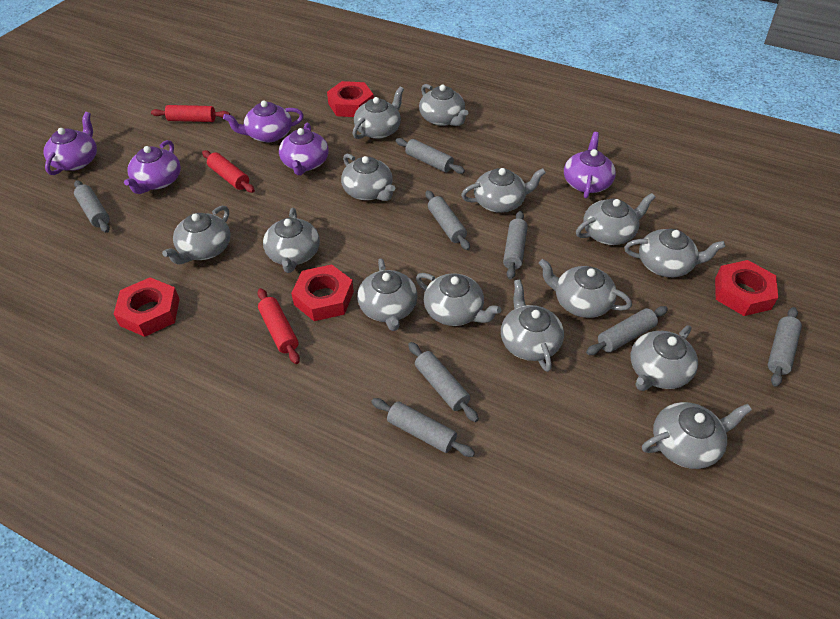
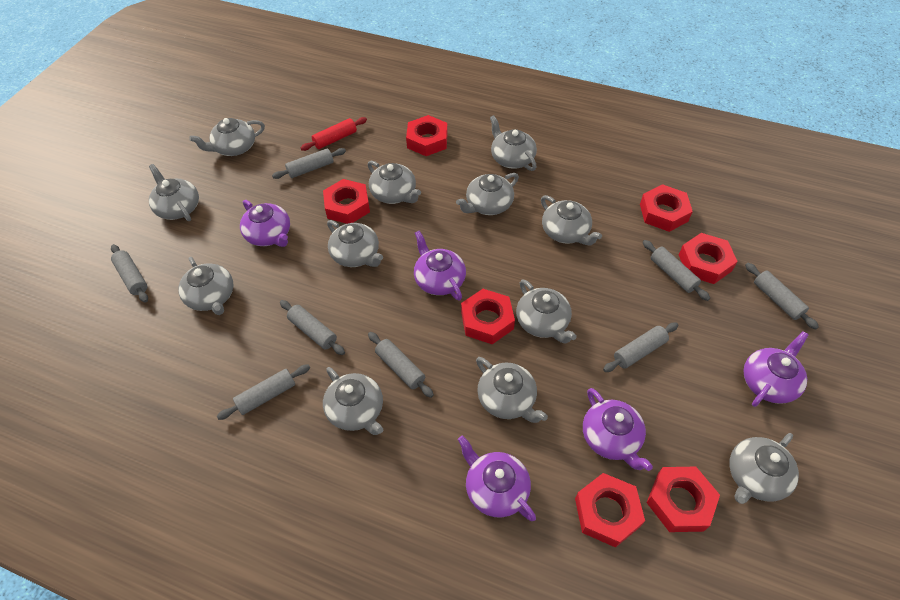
grey teapot: 14 -> 12
red nut: 4 -> 7
red rolling pin: 3 -> 1

